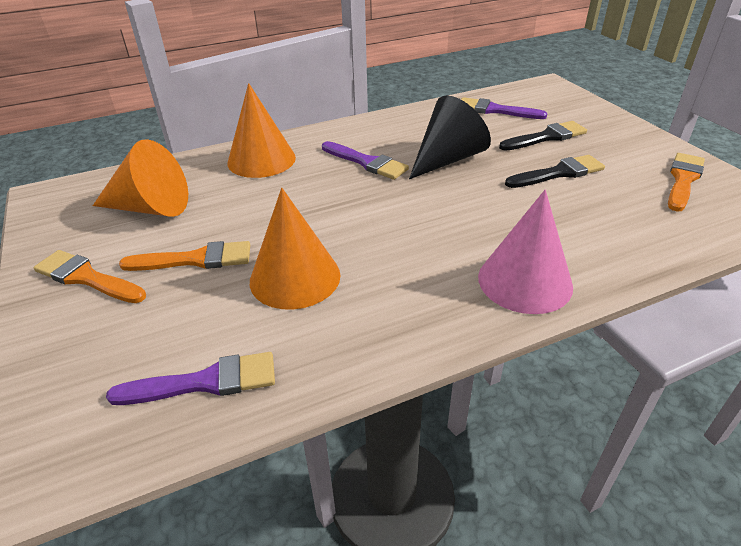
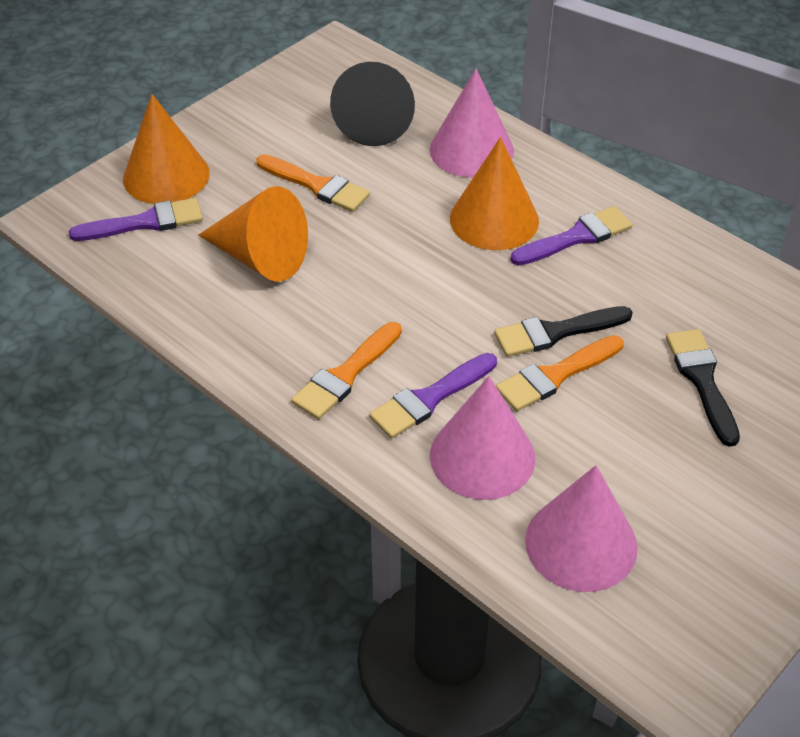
pink cone: 1 -> 3

